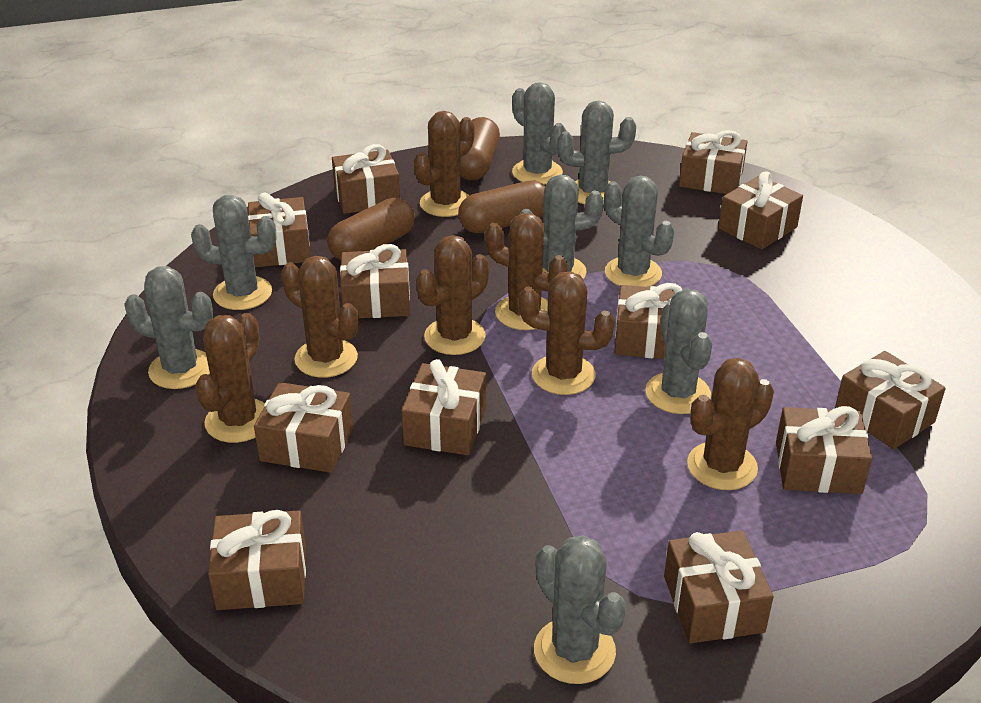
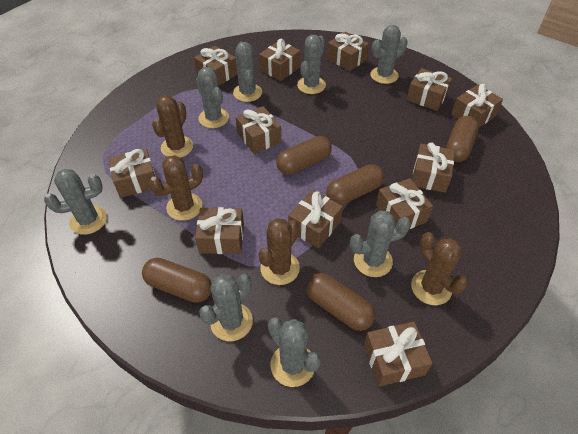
brown cactus: 7 -> 4
brown capsule: 3 -> 5

